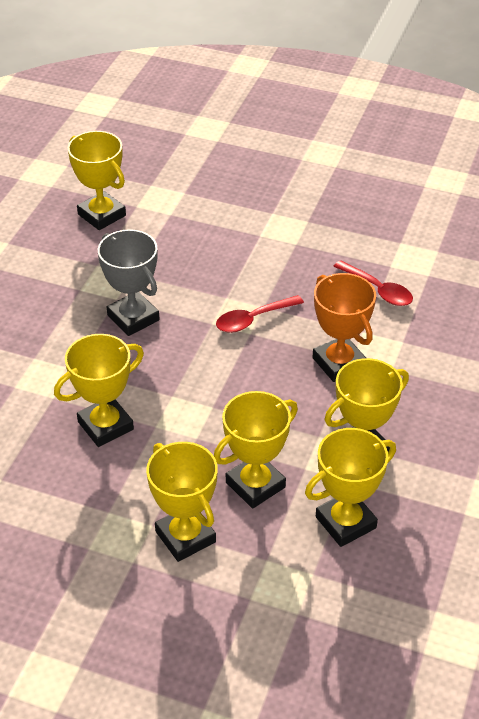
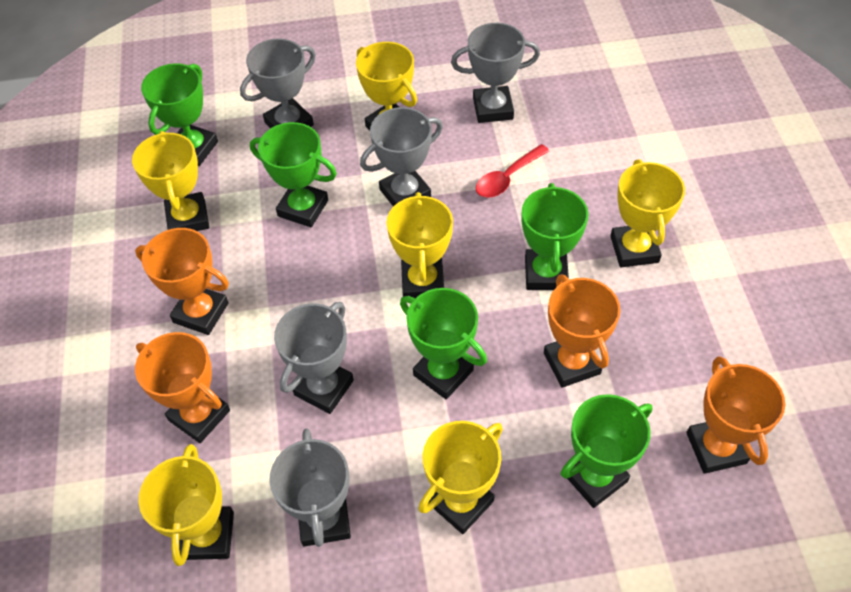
green trophy: 0 -> 5
grey trophy: 1 -> 5
orange trophy: 1 -> 4
red spoon: 2 -> 1

